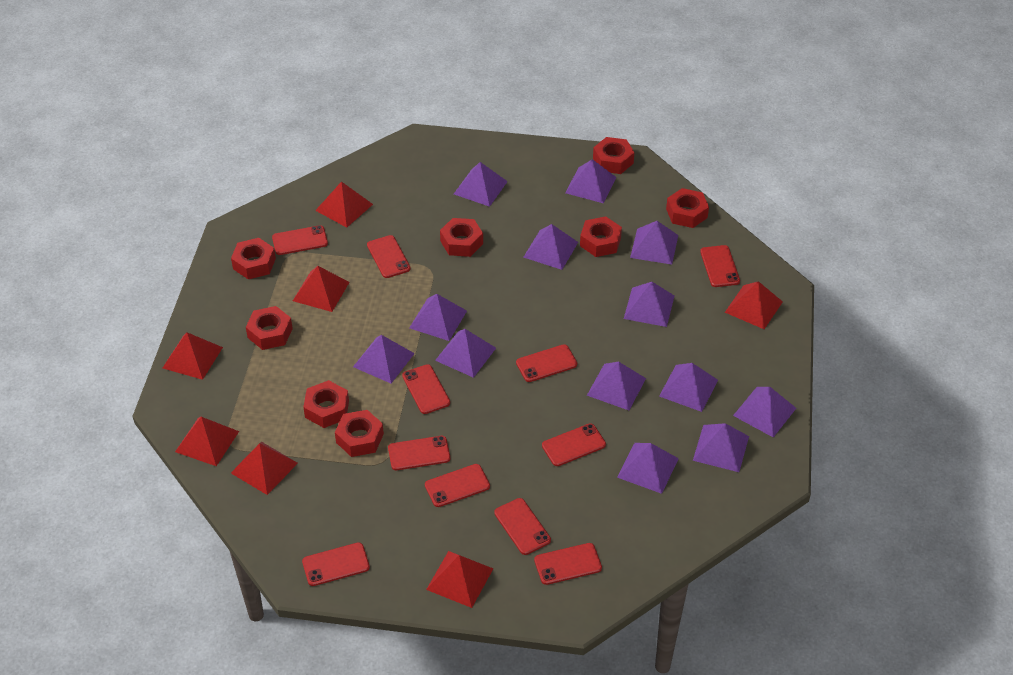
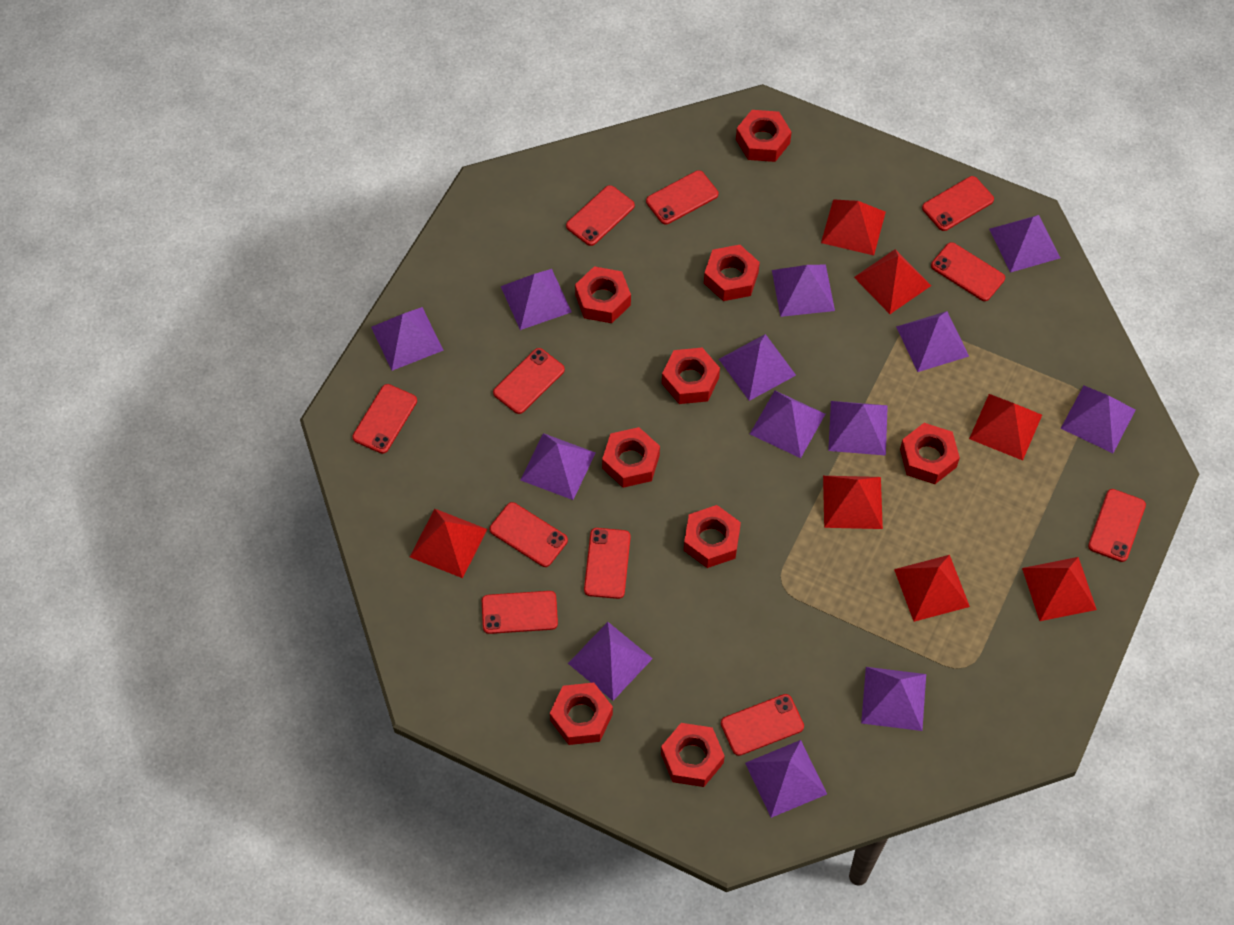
red nut: 8 -> 9

